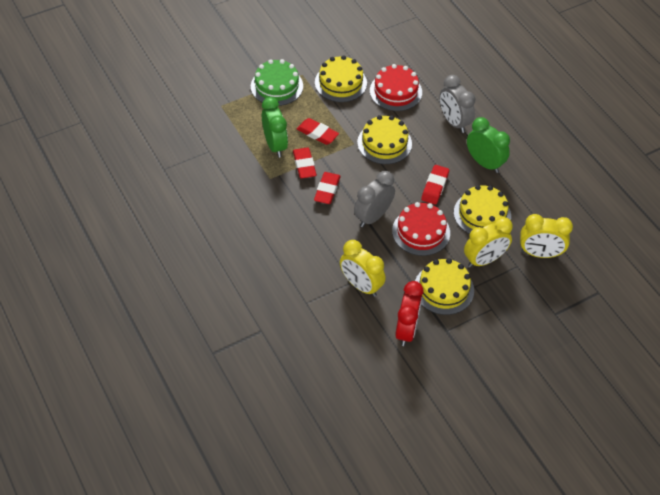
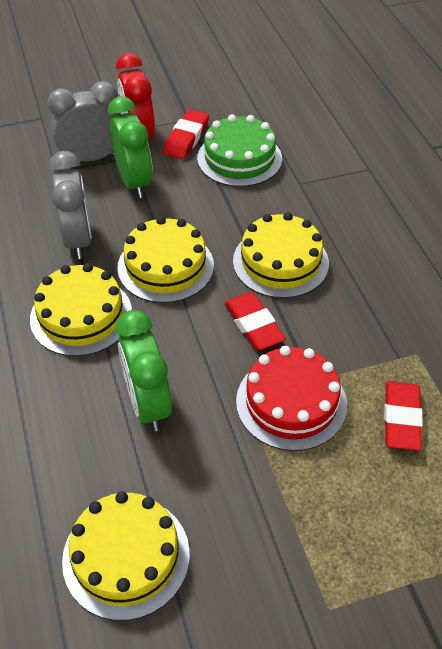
red cake: 2 -> 1
red eraser: 4 -> 3
yellow clock: 3 -> 0

